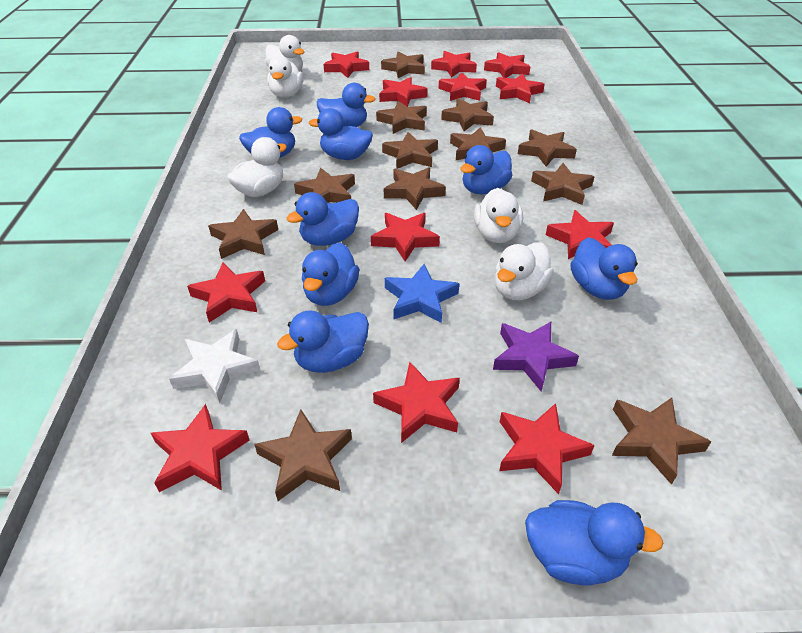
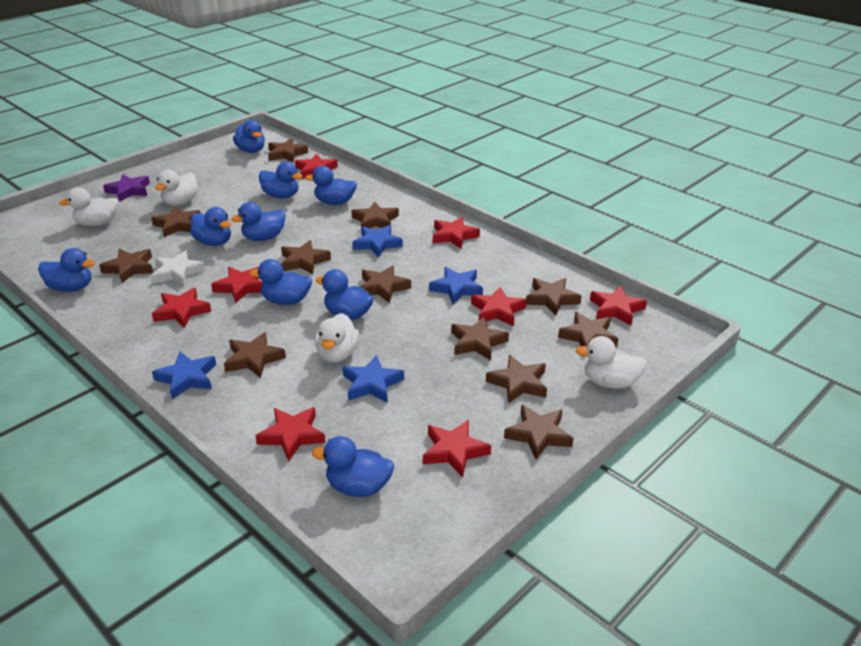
blue star: 1 -> 4
red star: 12 -> 8
white duck: 5 -> 4

